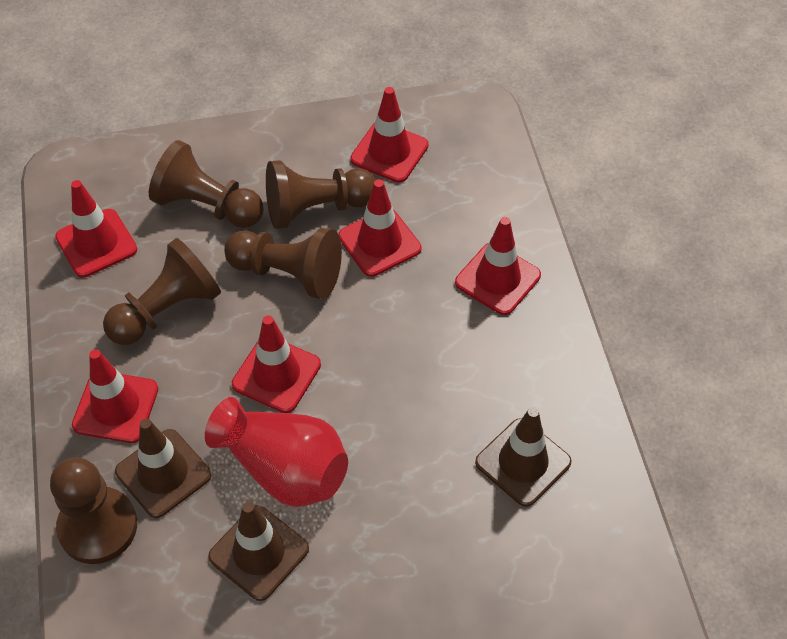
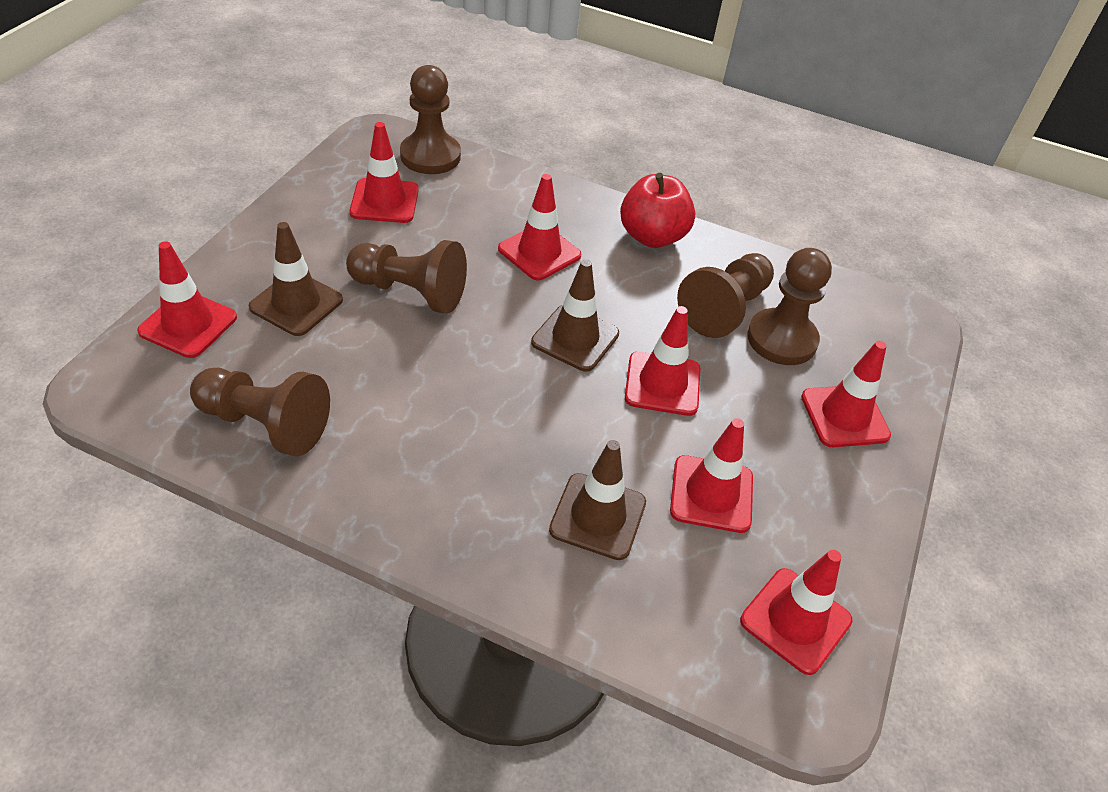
red apple: 0 -> 1
red traffic cone: 6 -> 7
red vase: 1 -> 0

